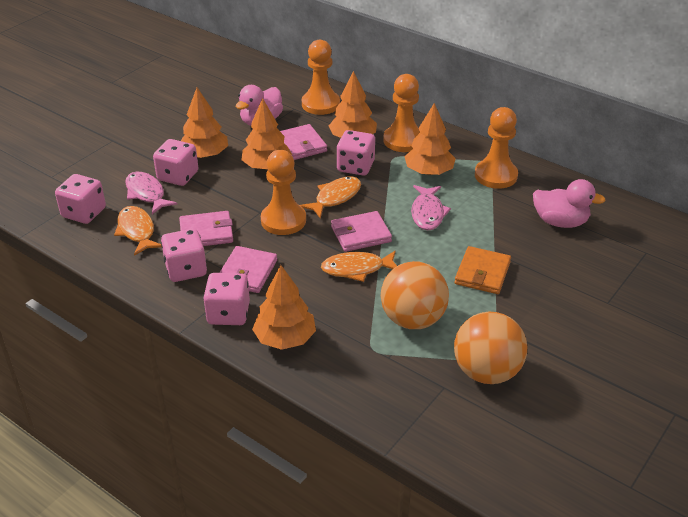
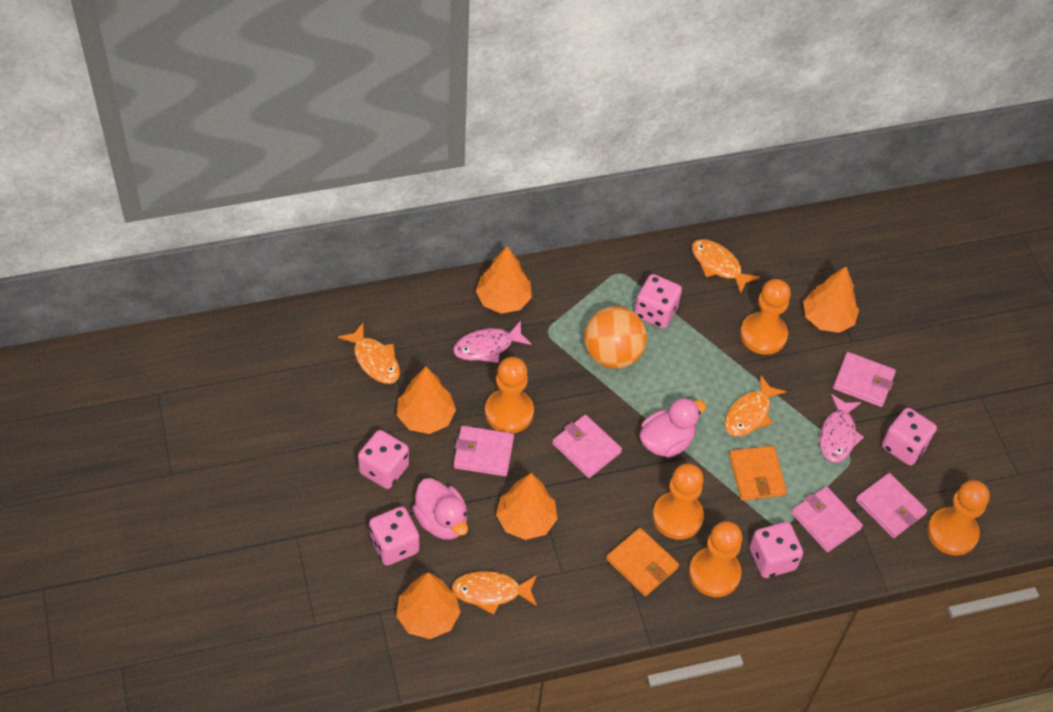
orange ball: 2 -> 1
orange fish: 3 -> 4
orange pawn: 4 -> 5
orange wallet: 1 -> 2
pink wallet: 4 -> 5

